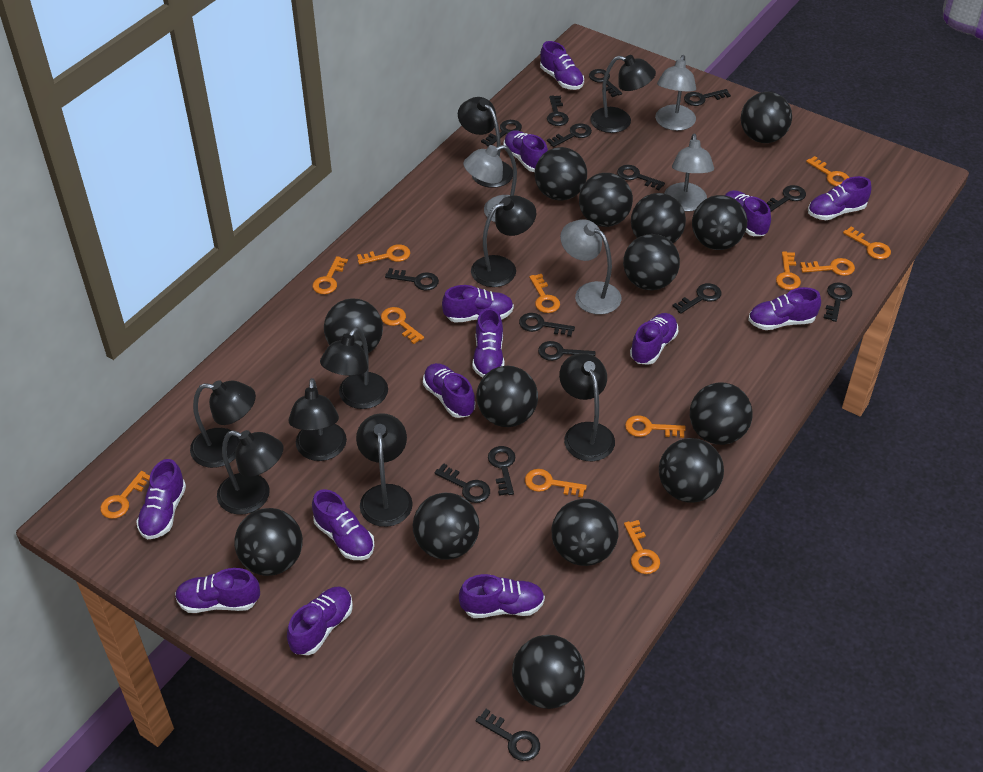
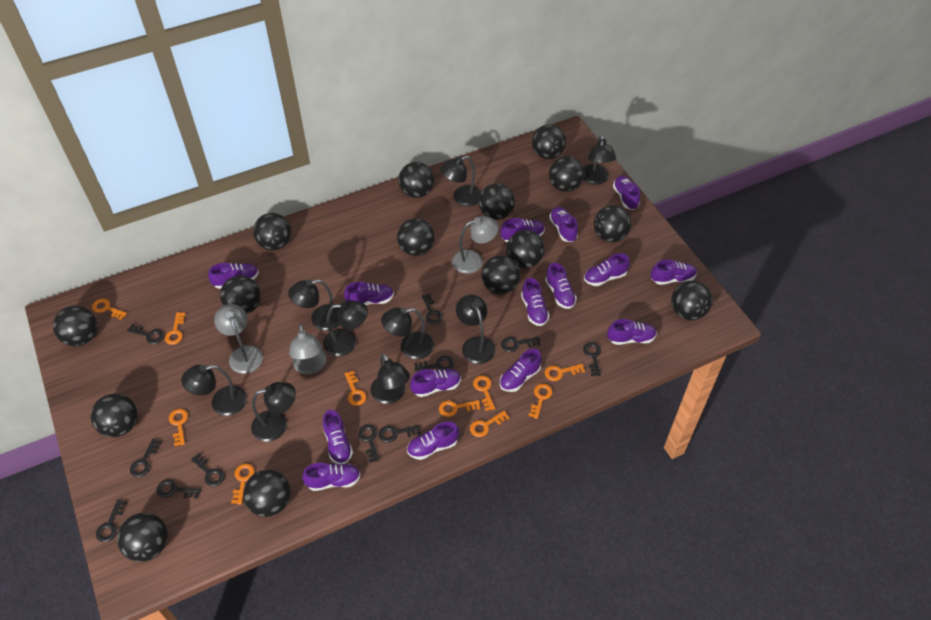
black ball: 14 -> 15
black key: 15 -> 11
grey lamp: 4 -> 3
orange key: 12 -> 10
purple shoe: 14 -> 15

